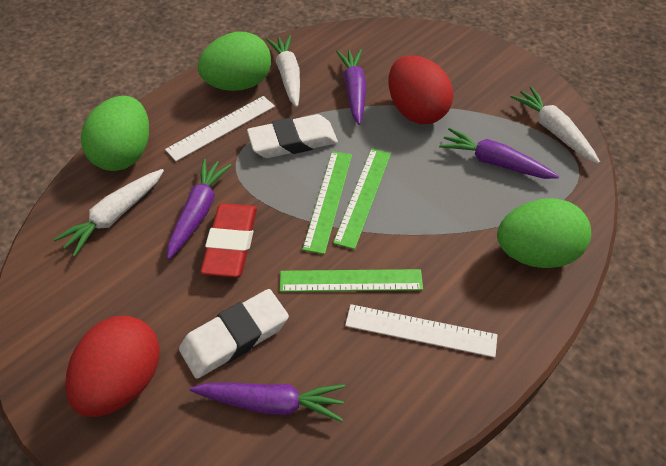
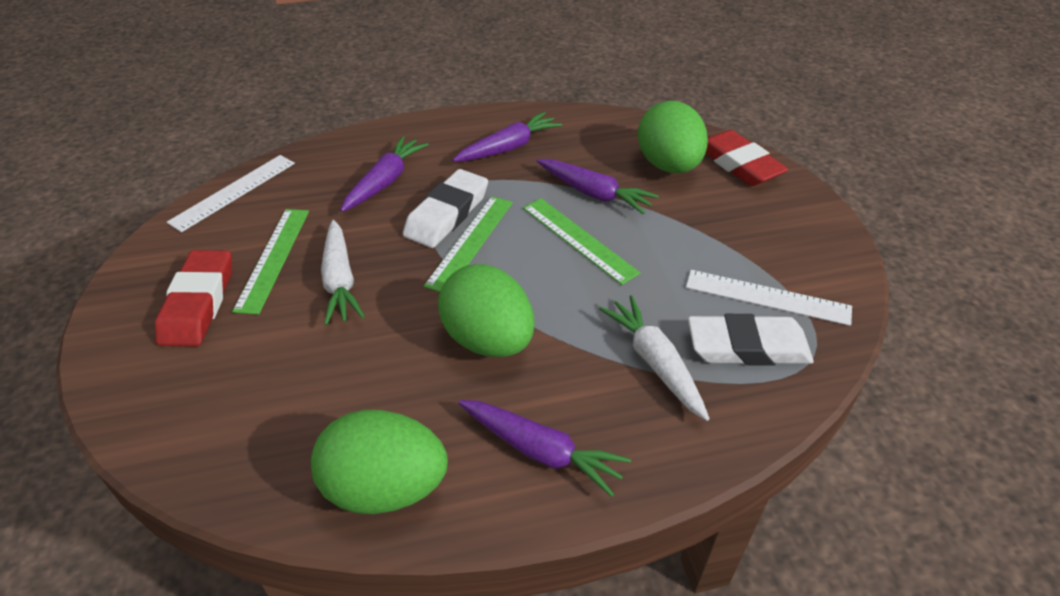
red egg: 2 -> 0
red eraser: 1 -> 2
white carrot: 3 -> 2

